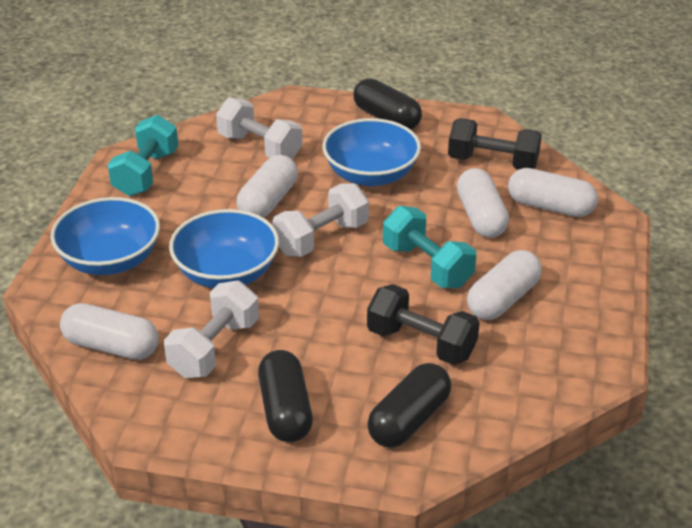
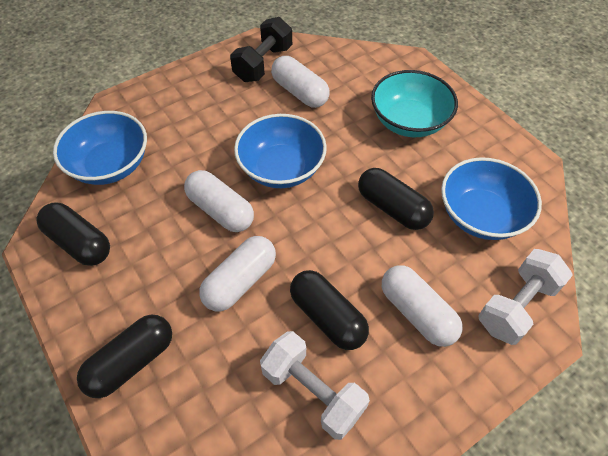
black capsule: 3 -> 4
black dumbbell: 2 -> 1
turquoise bowl: 0 -> 1
turquoise dumbbell: 2 -> 0
white capsule: 5 -> 4
white dumbbell: 3 -> 2

